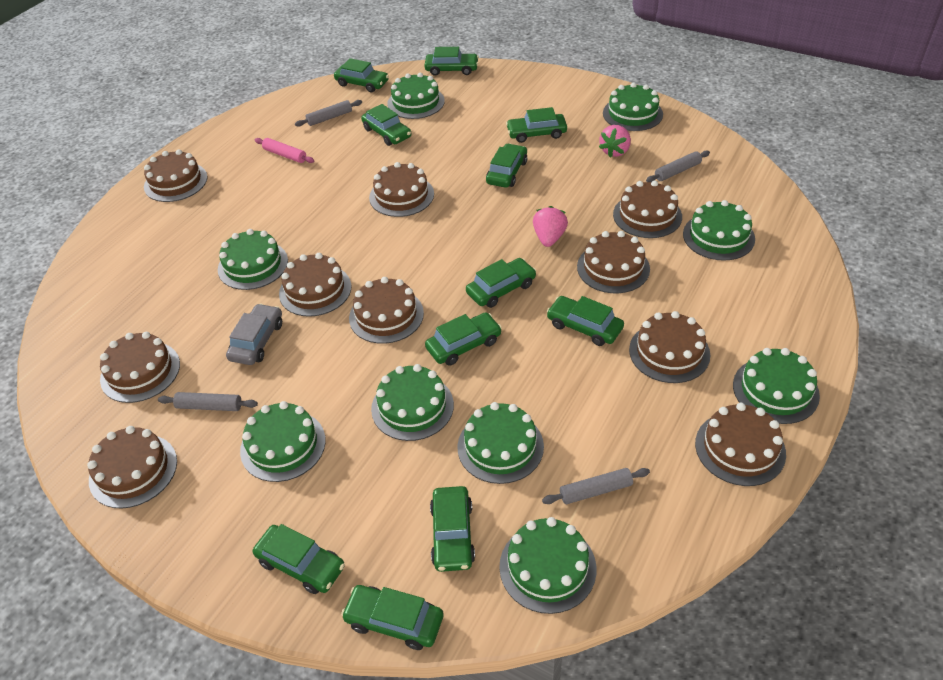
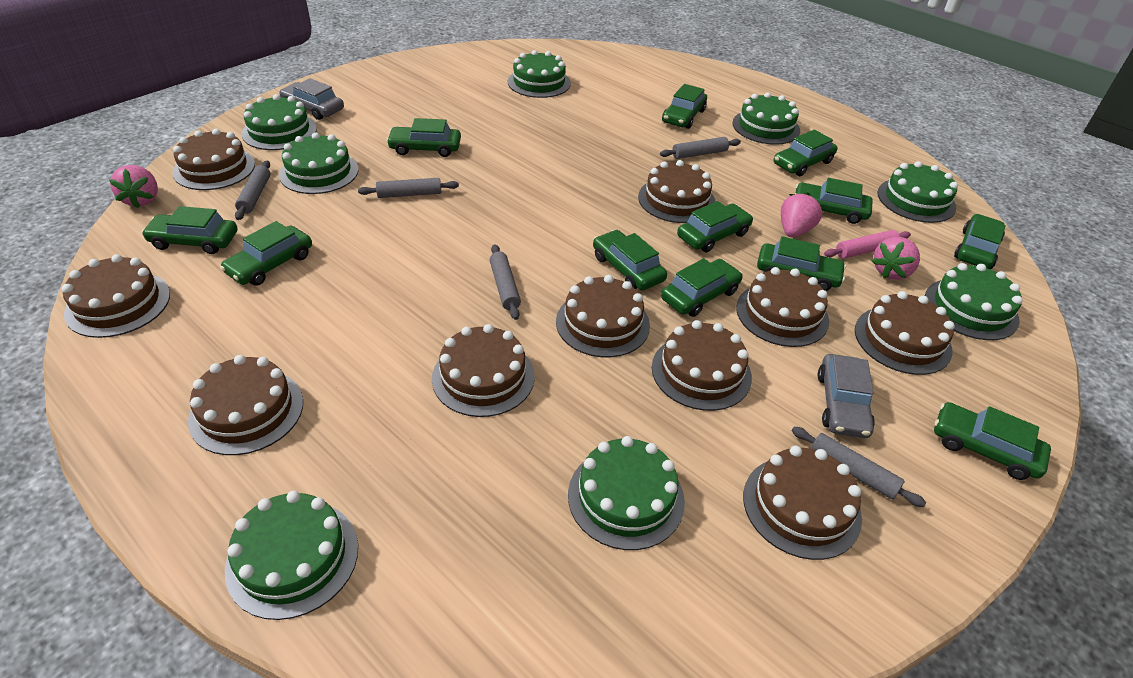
green cake: 9 -> 8
green car: 11 -> 12
grey car: 1 -> 2
grey rolling pin: 4 -> 5
pink strawberry: 2 -> 3

